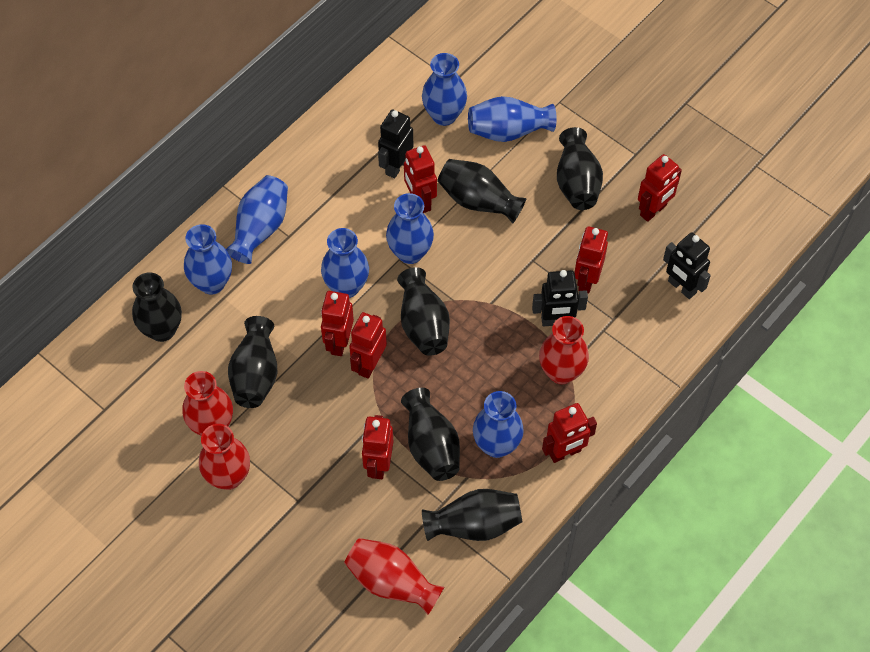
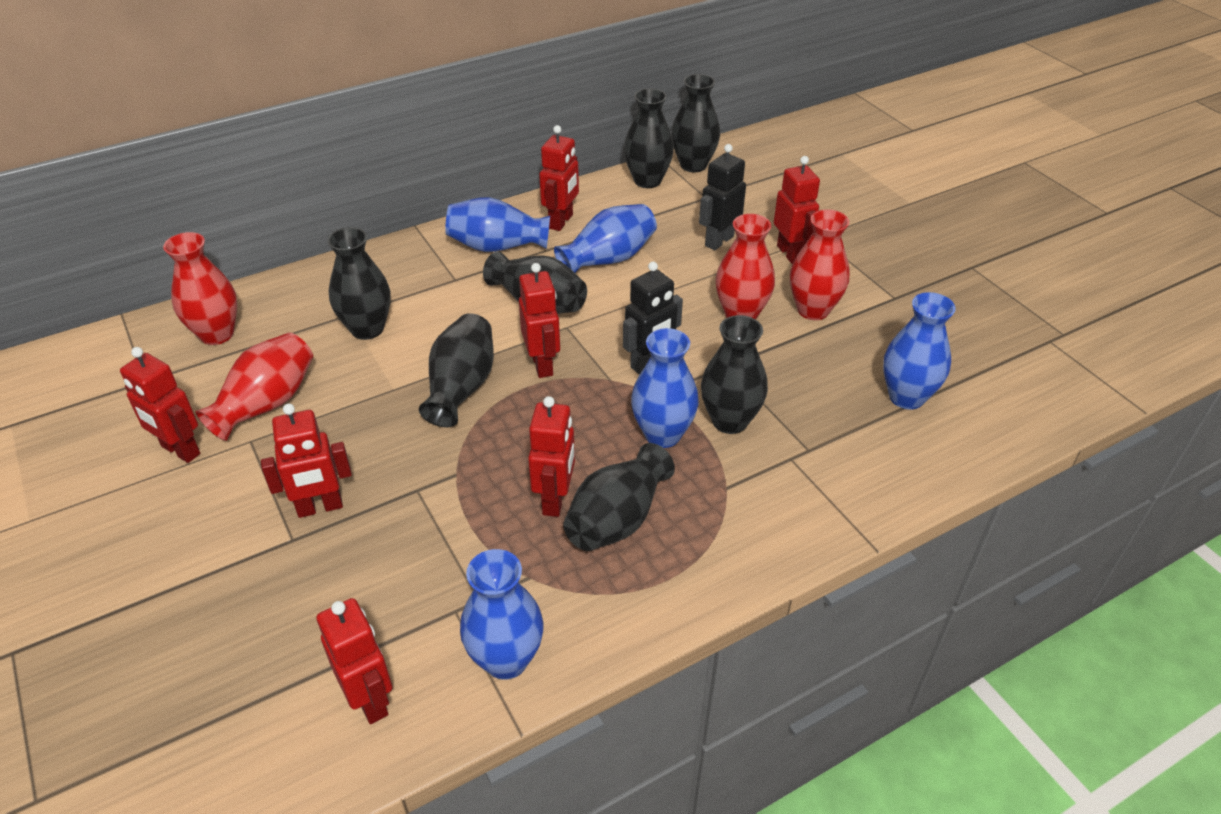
black robot: 3 -> 2
blue vase: 7 -> 5

